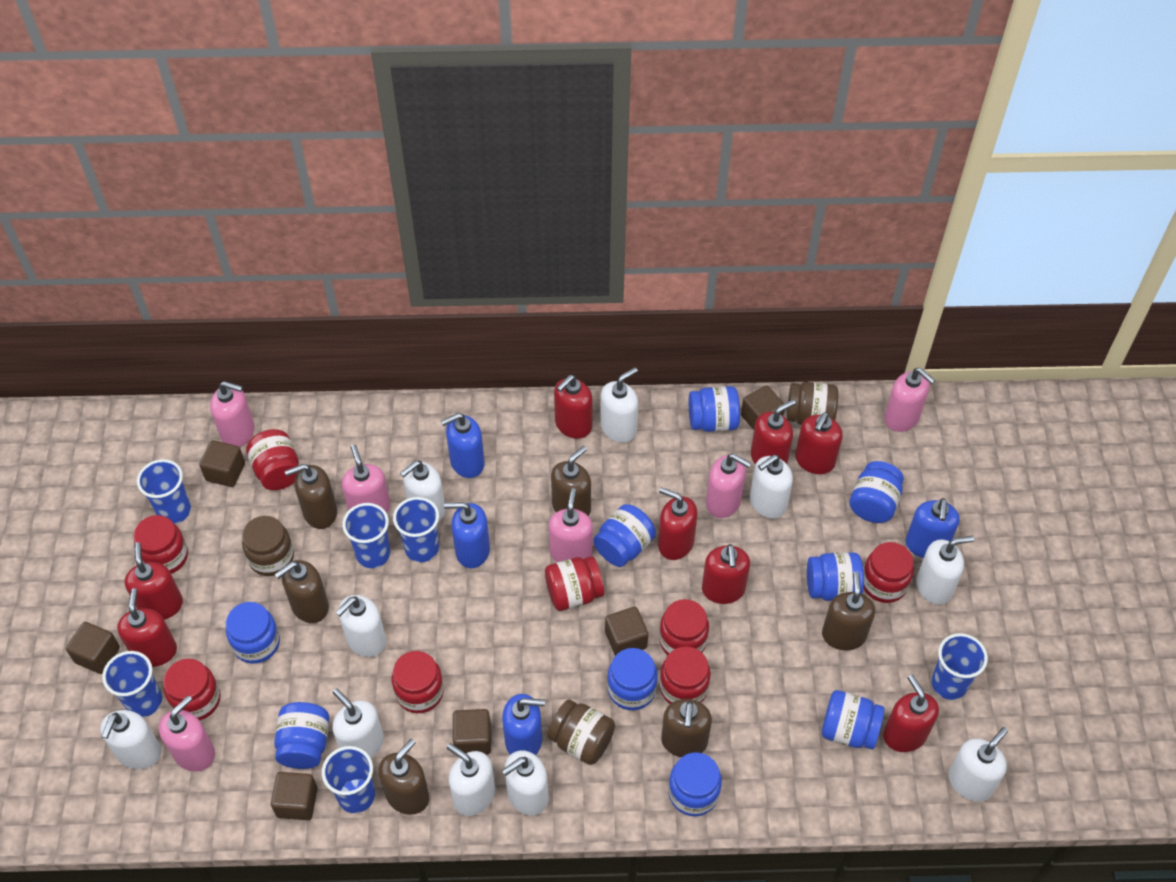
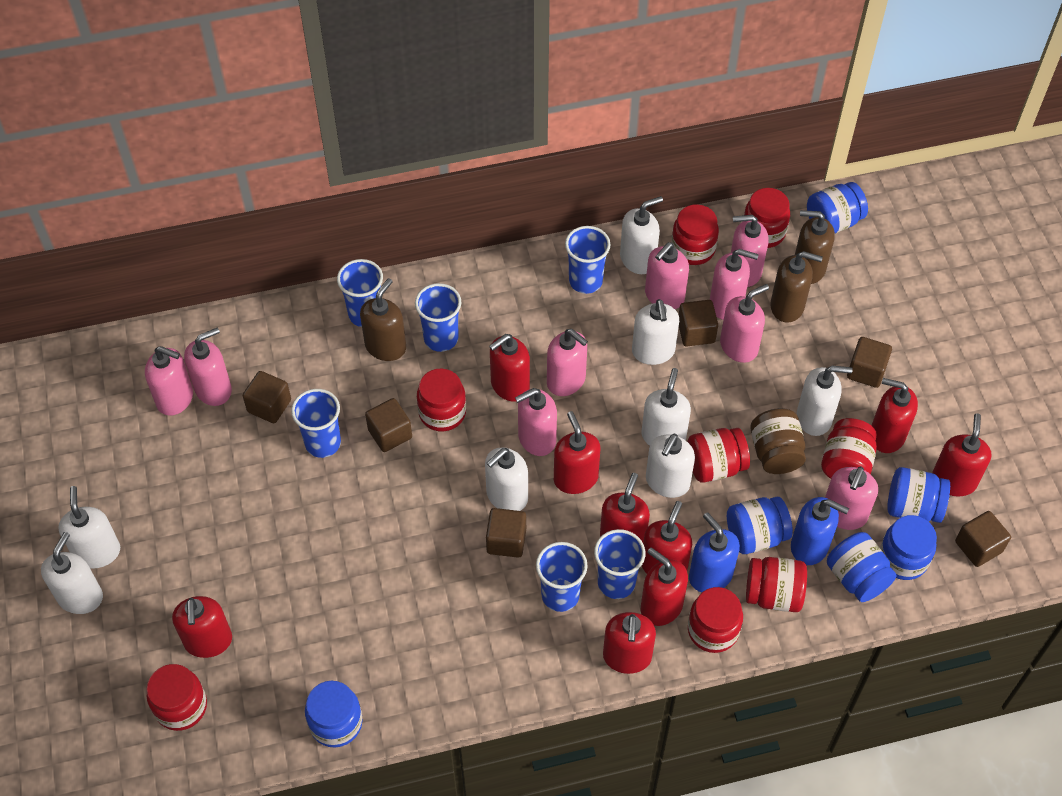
blue jar: 9 -> 6
blue soap dispenser: 4 -> 2
brown jar: 3 -> 1
brown soap dispenser: 6 -> 3
pink soap dispenser: 6 -> 9
red soap dispenser: 8 -> 9
white soap dispenser: 10 -> 8

